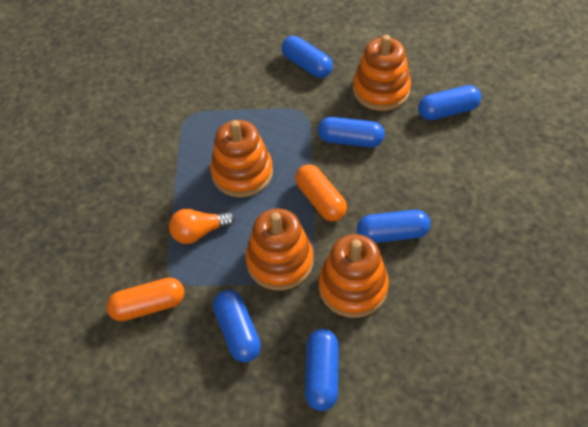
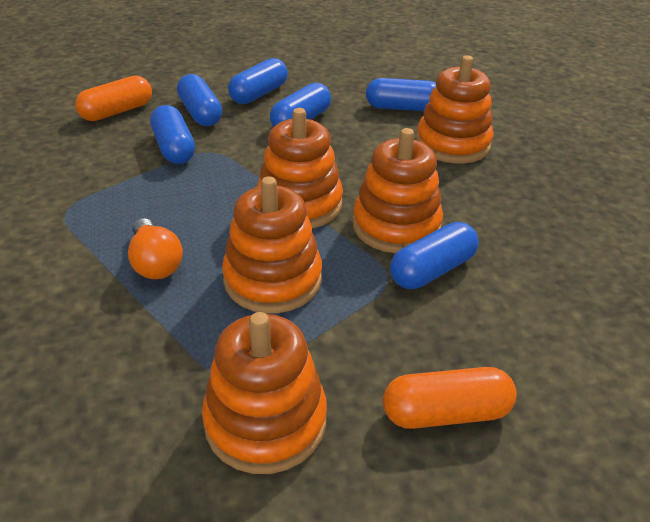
orange stacking toy: 4 -> 5

